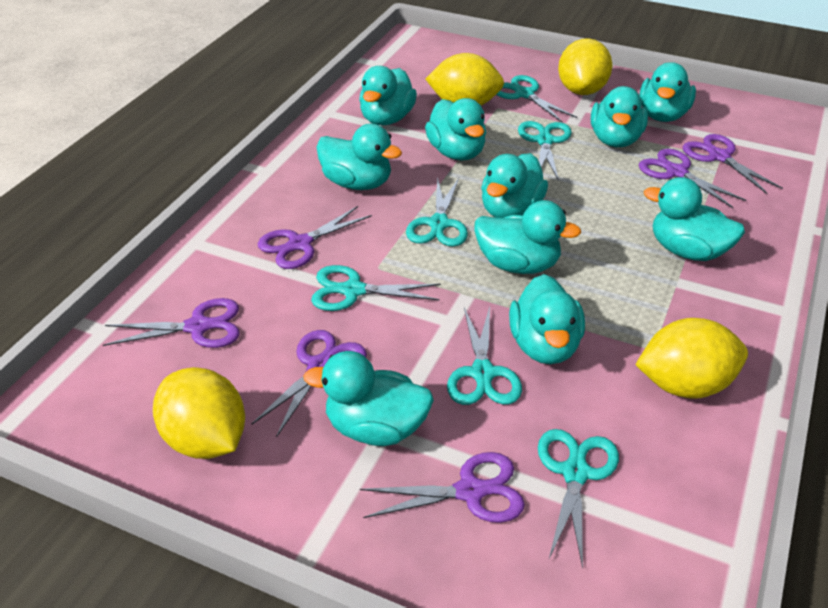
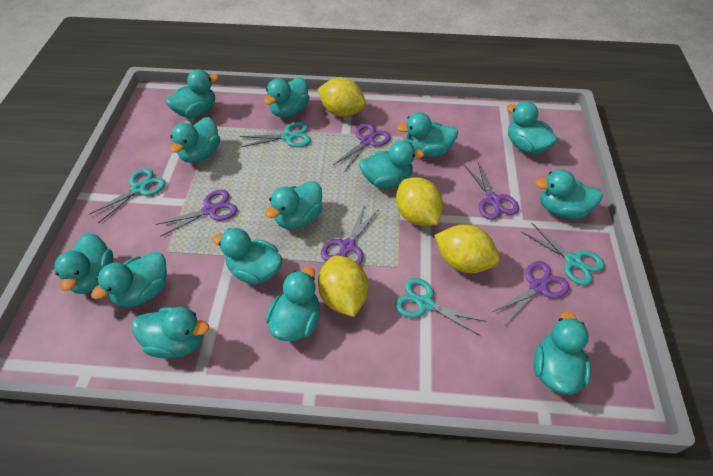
purple scissors: 6 -> 5
turquoise duck: 10 -> 14
turquoise scissors: 6 -> 4

